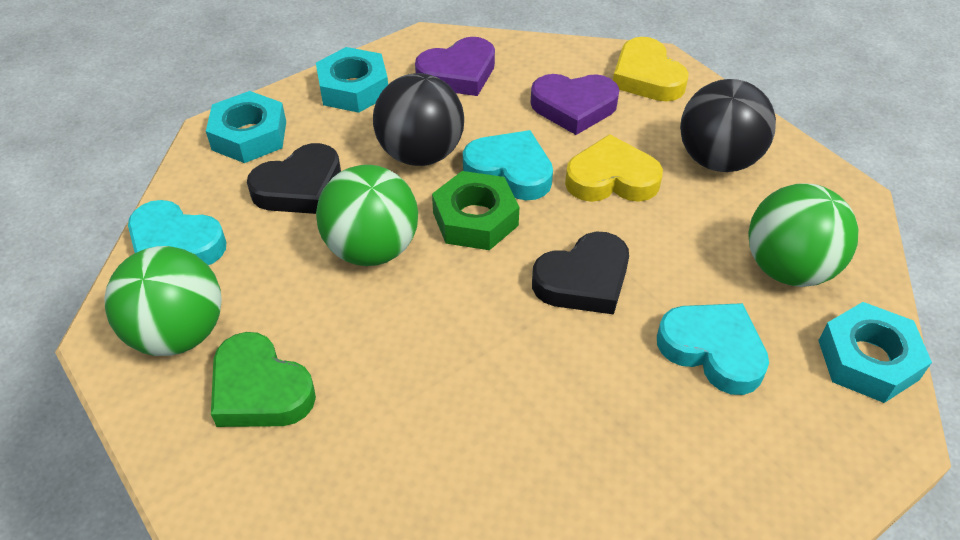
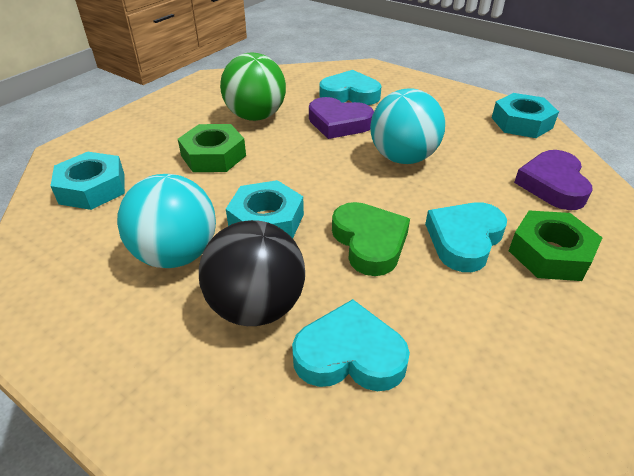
black ball: 2 -> 1
black heart: 2 -> 0
green ball: 3 -> 1
green nut: 1 -> 2
turquoise ball: 0 -> 2
yellow heart: 2 -> 0

